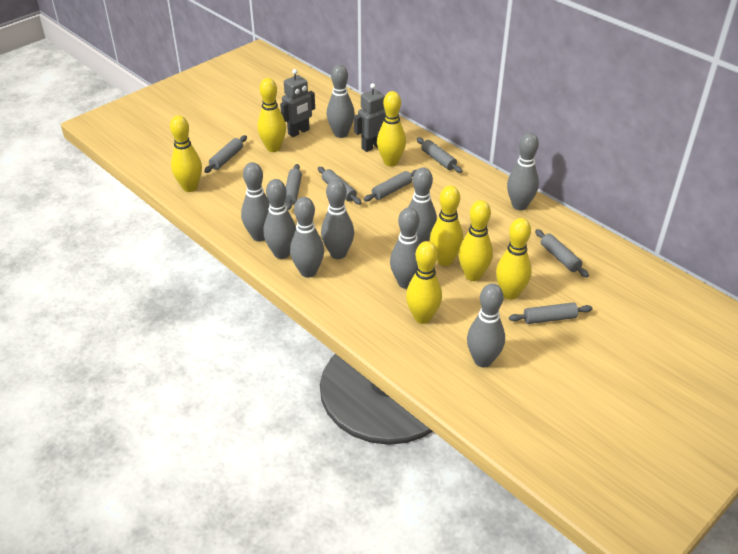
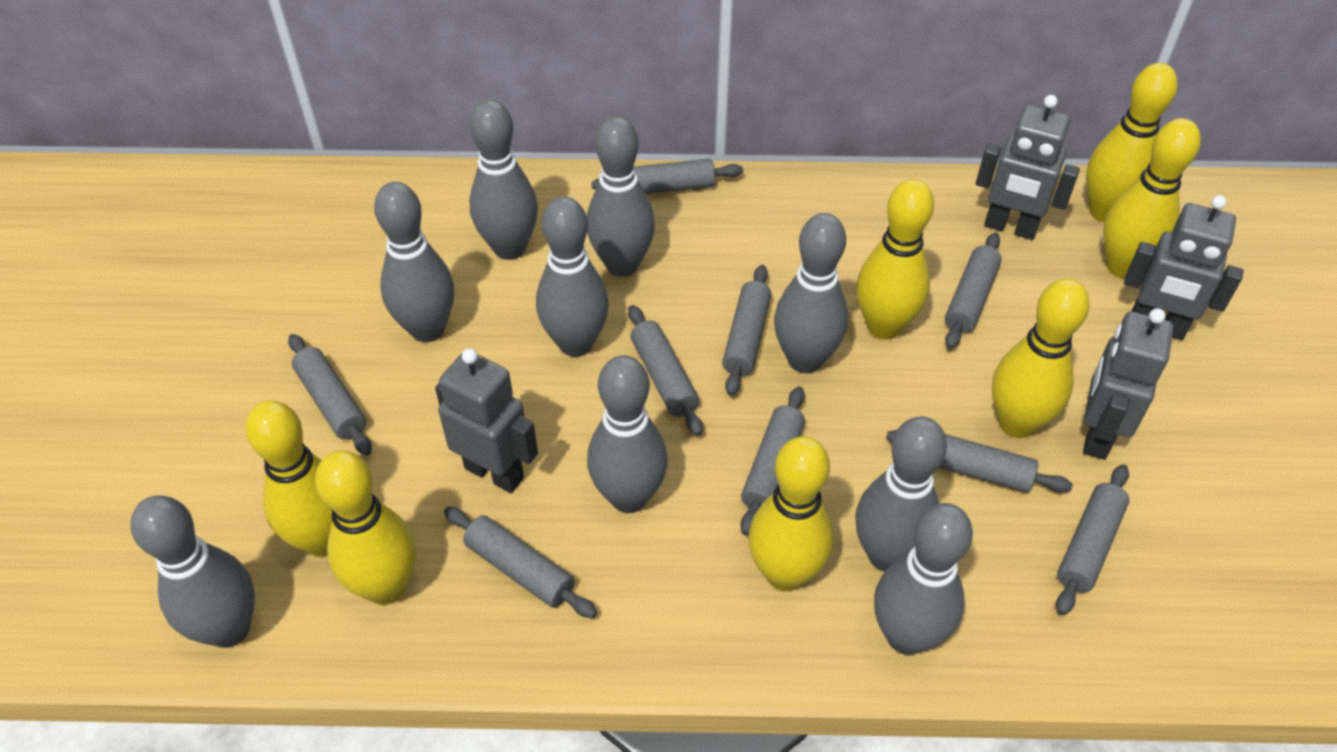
grey robot: 2 -> 4
grey rolling pin: 7 -> 9

